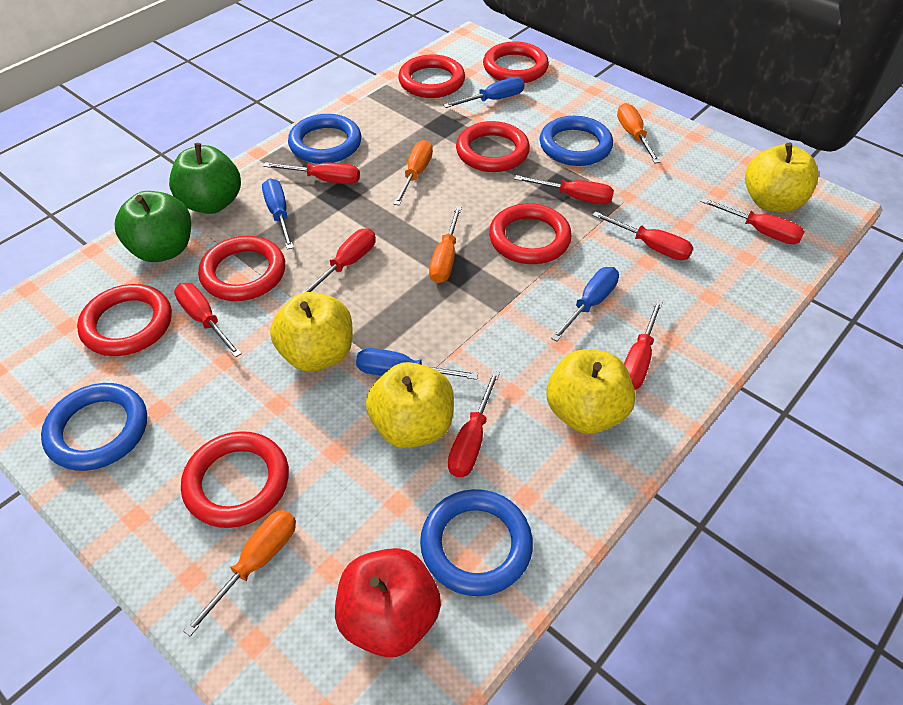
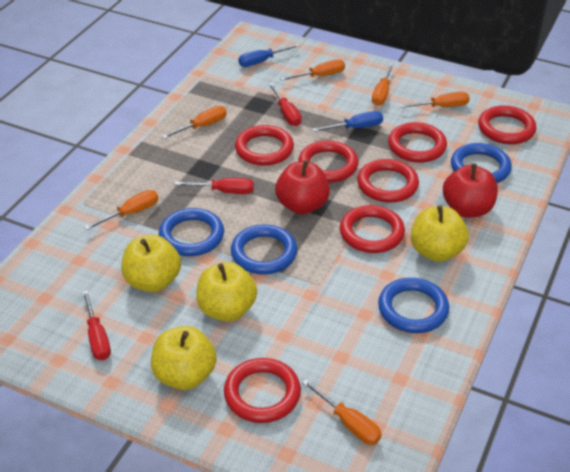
blue screwdriver: 4 -> 2
green apple: 2 -> 0
orange screwdriver: 4 -> 6
red apple: 1 -> 2
red screwdriver: 8 -> 3

